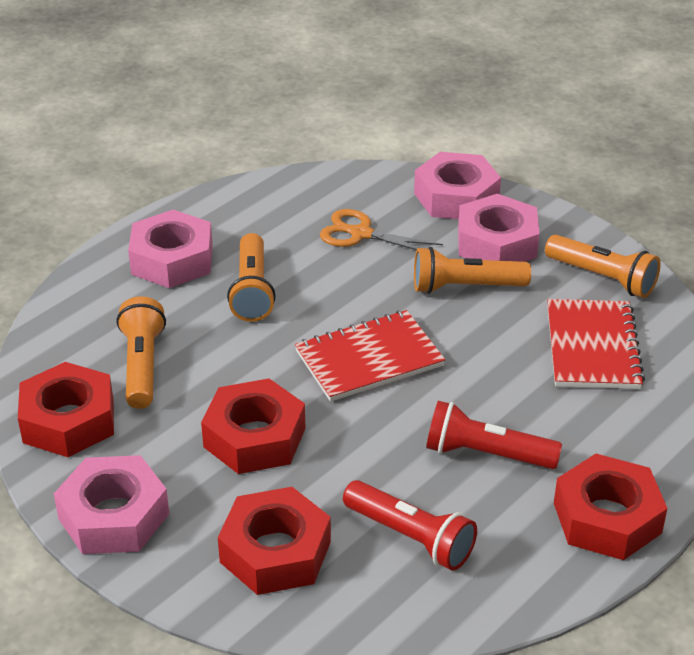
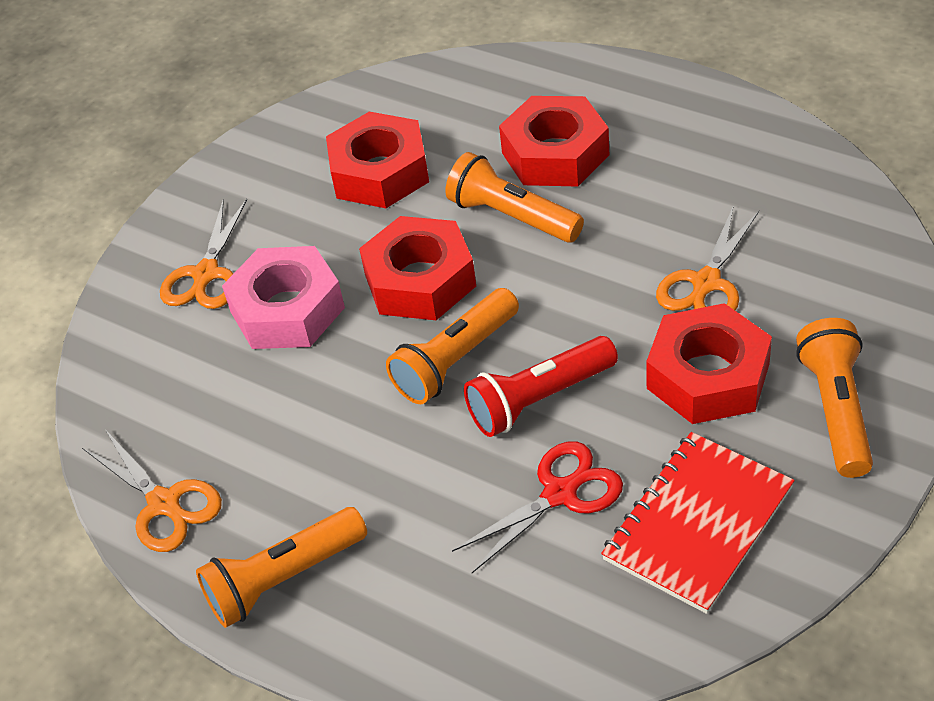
orange scissors: 1 -> 3
pink nut: 4 -> 1
red flashlight: 2 -> 1
red notebook: 2 -> 1
red scissors: 0 -> 1

